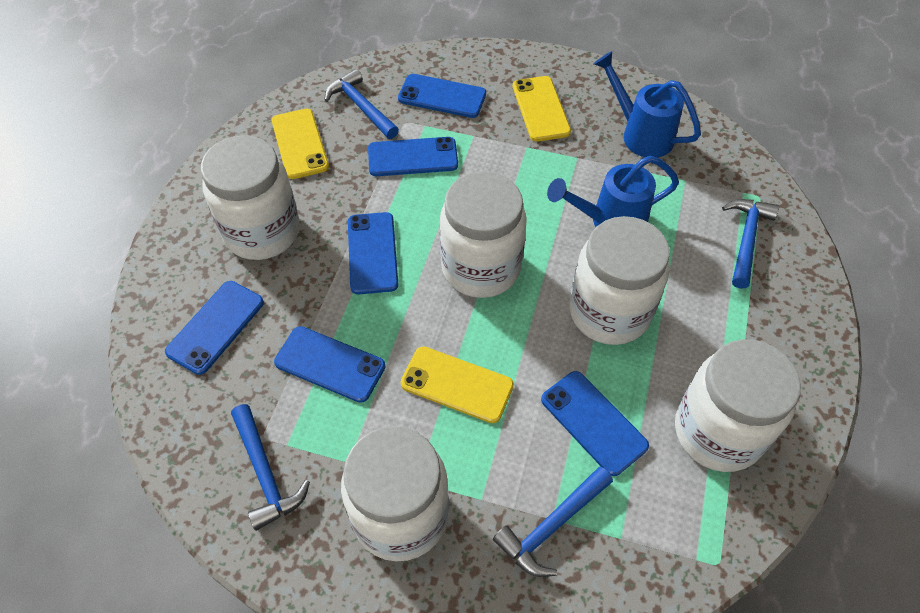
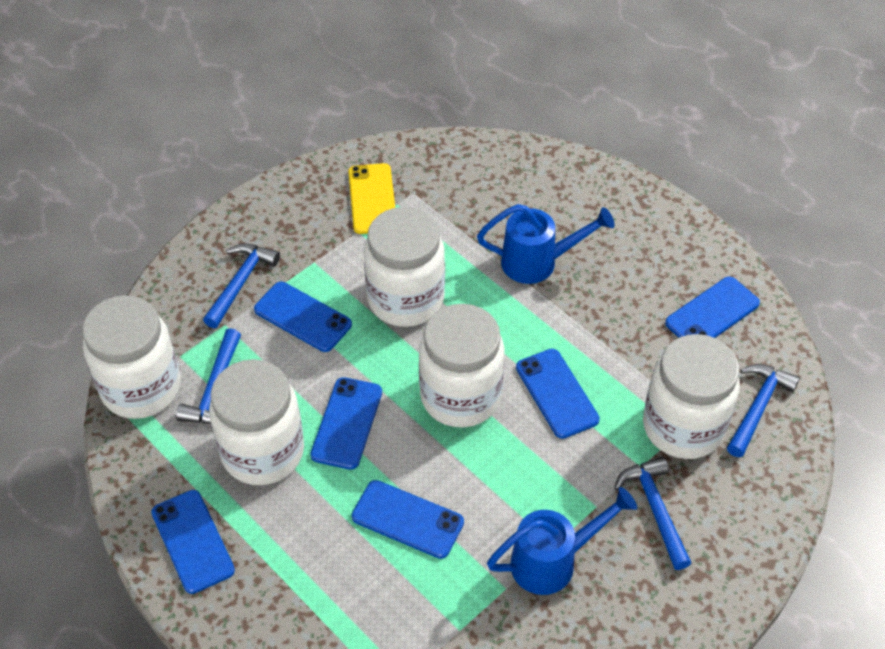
yellow phone: 3 -> 1

